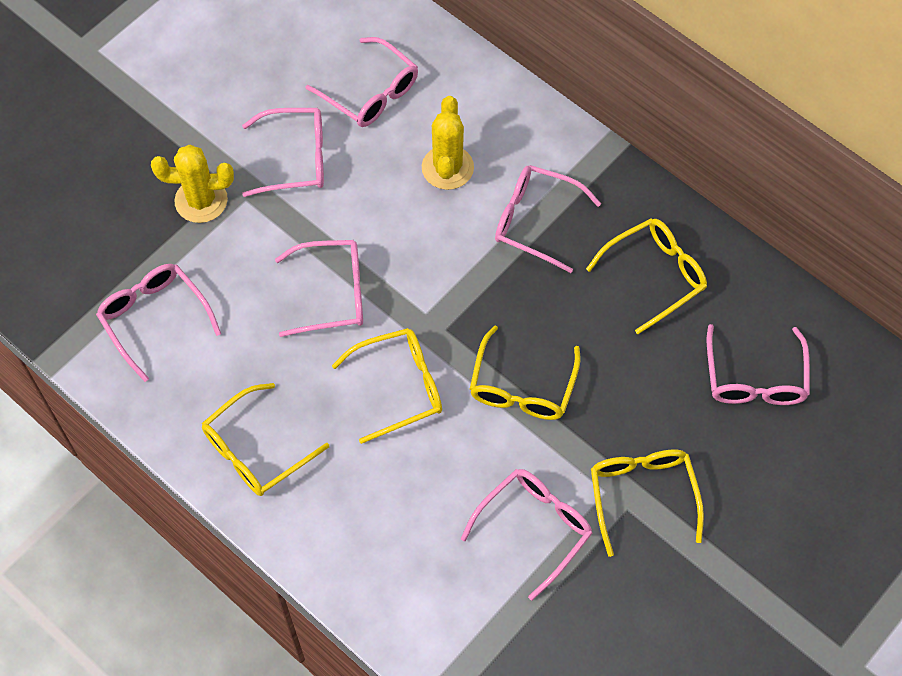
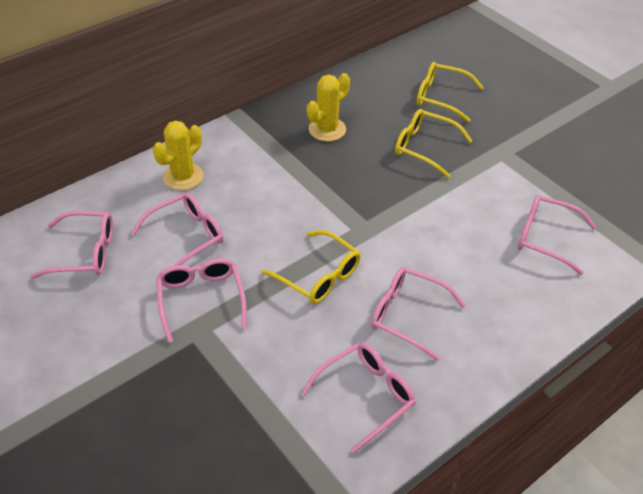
pink glasses: 7 -> 6
yellow glasses: 5 -> 3

